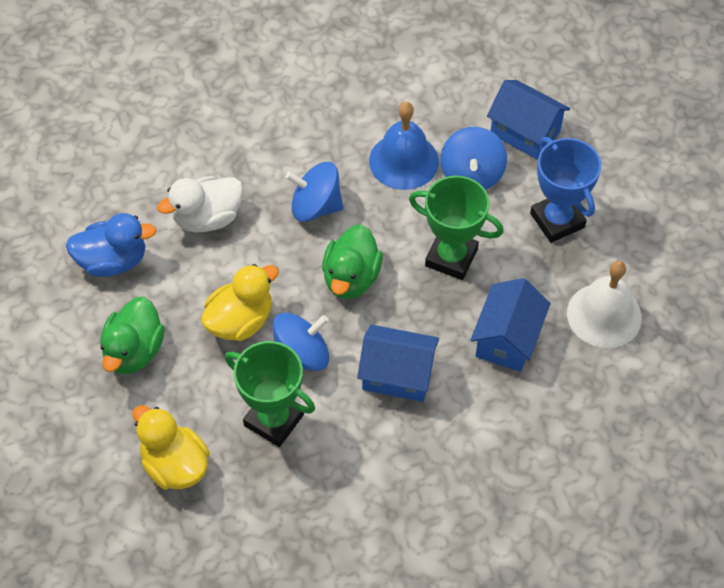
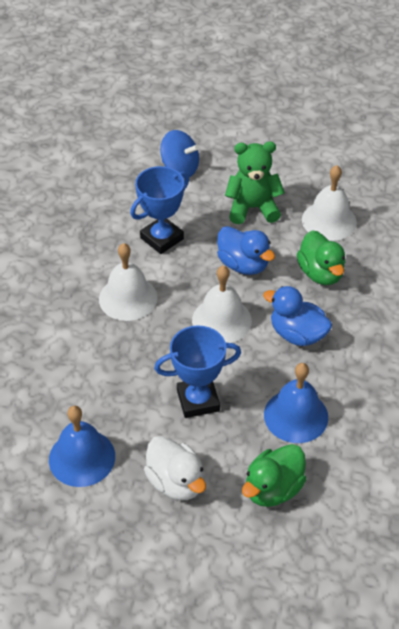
blue bell: 1 -> 2
blue duck: 1 -> 2
blue house: 3 -> 0
blue spinning top: 3 -> 1
blue trophy: 1 -> 2
green teddy bear: 0 -> 1
green trophy: 2 -> 0
white bell: 1 -> 3
yellow duck: 2 -> 0

